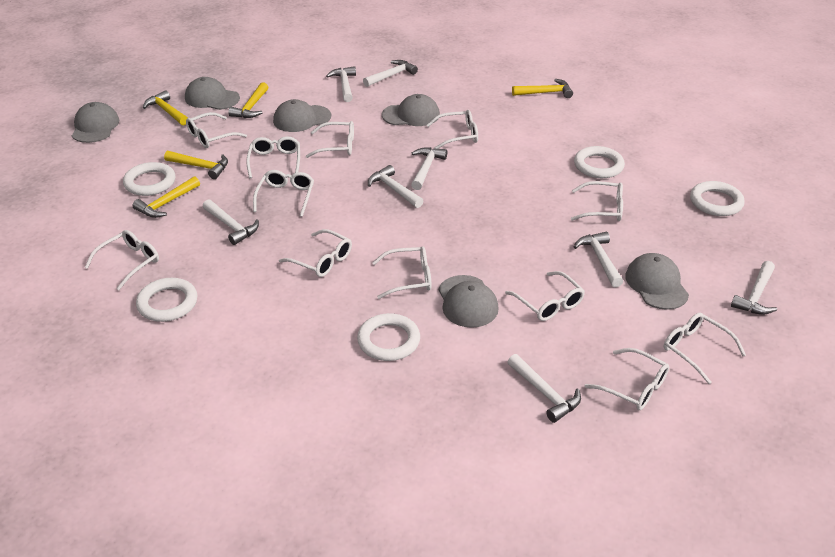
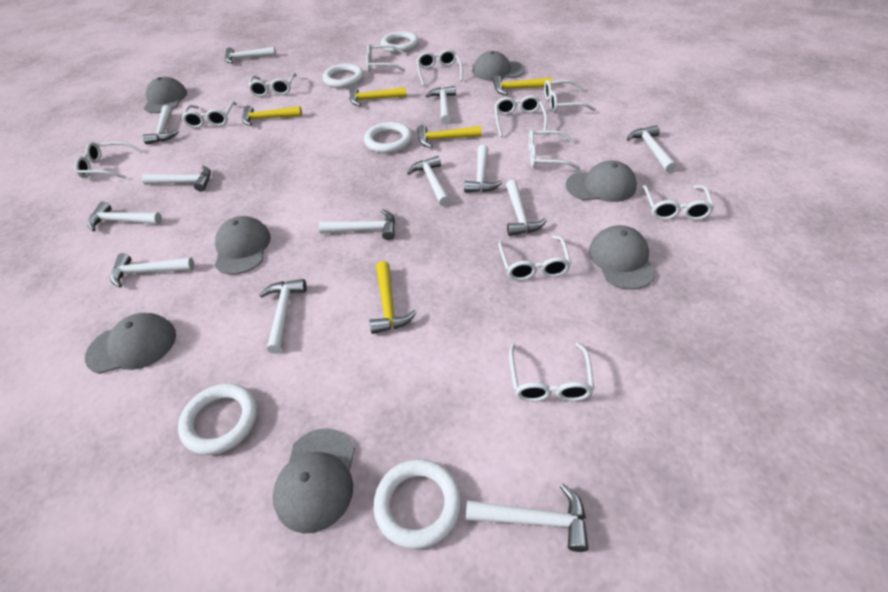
grey cap: 6 -> 7
white glasses: 12 -> 11
white hammer: 8 -> 13

